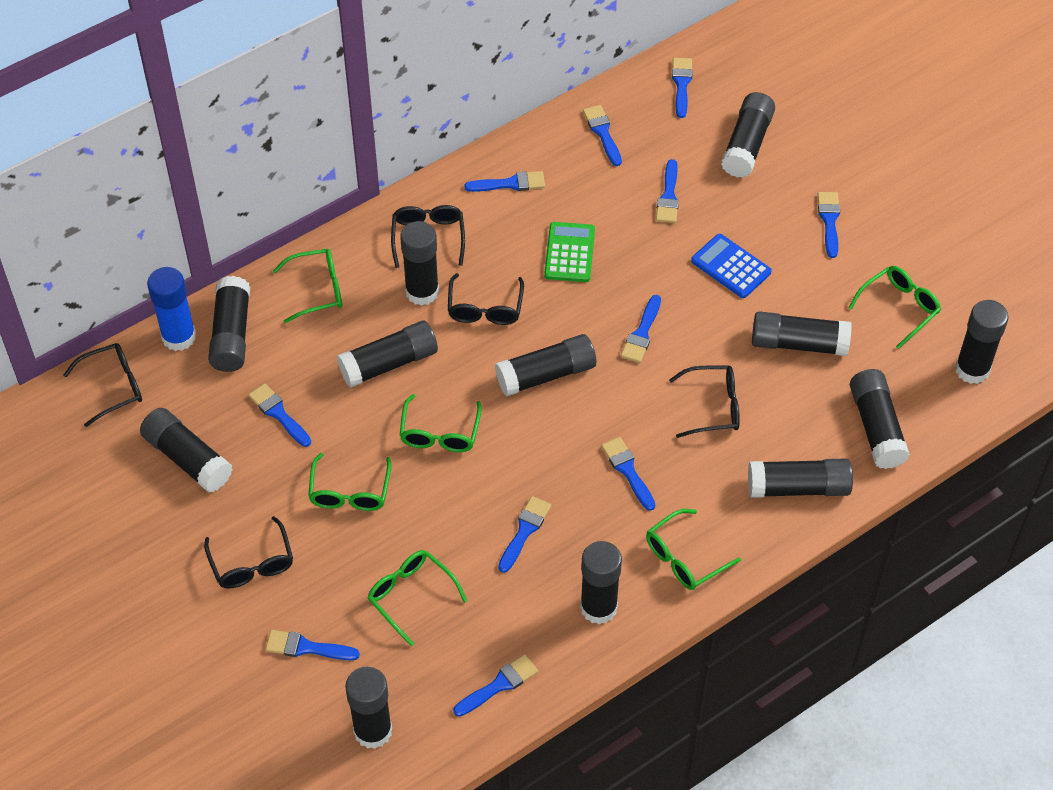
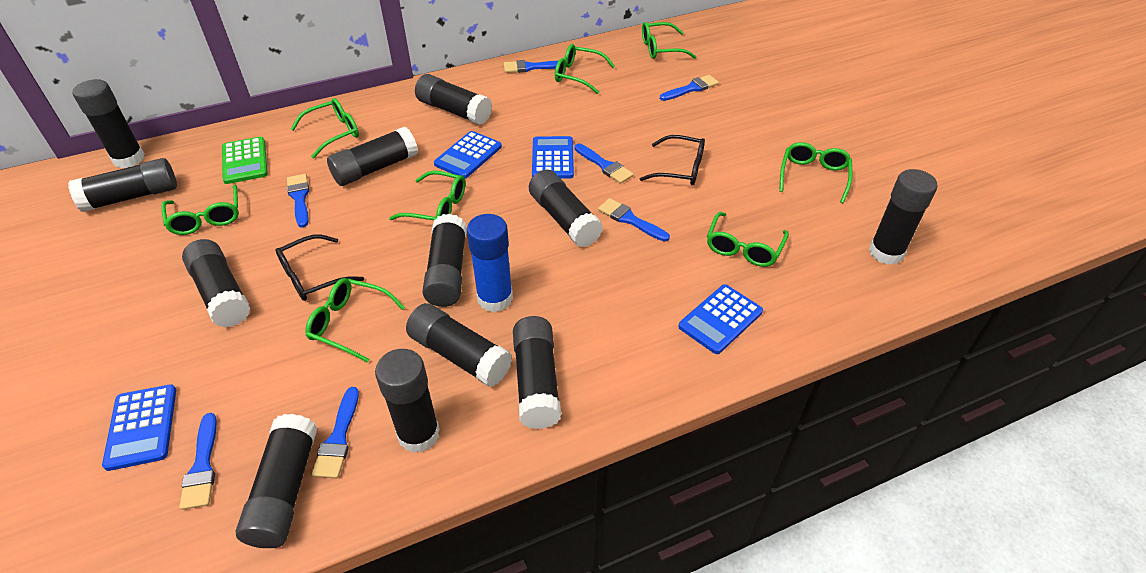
black glasses: 5 -> 2
blue brush: 11 -> 7
blue calculator: 1 -> 4
green glasses: 6 -> 8

